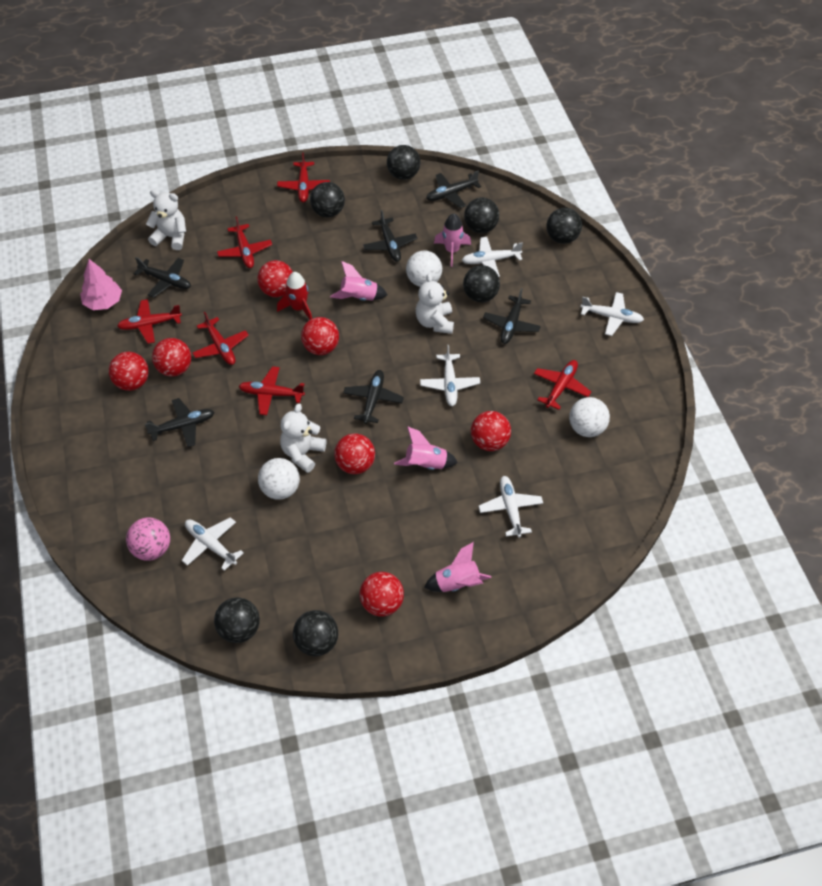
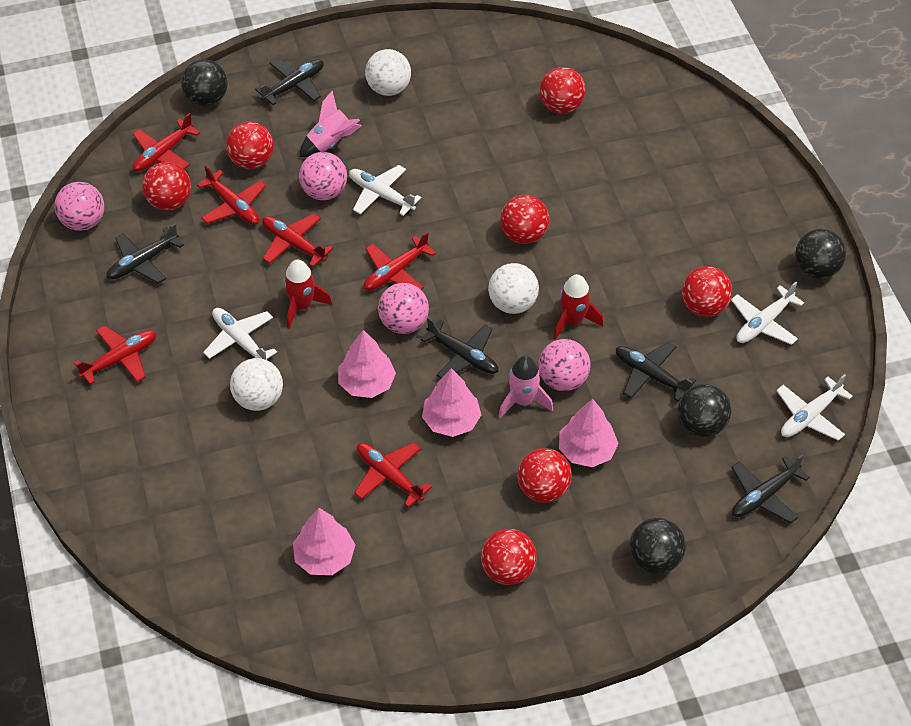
black ball: 7 -> 4
black plane: 6 -> 5
pink ball: 1 -> 4
pink rocket: 4 -> 2
pink tree: 1 -> 4
red rocket: 1 -> 2
white plane: 5 -> 4
white teddy bear: 3 -> 0

